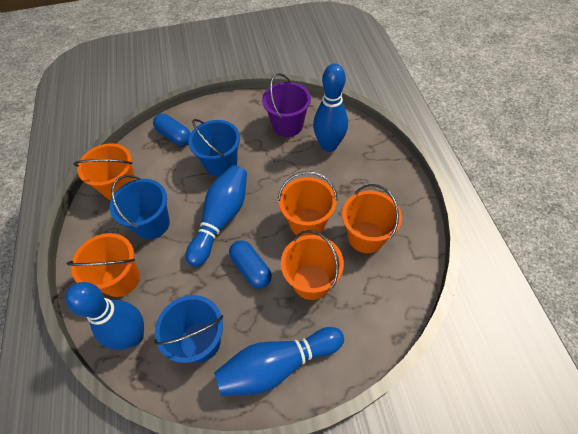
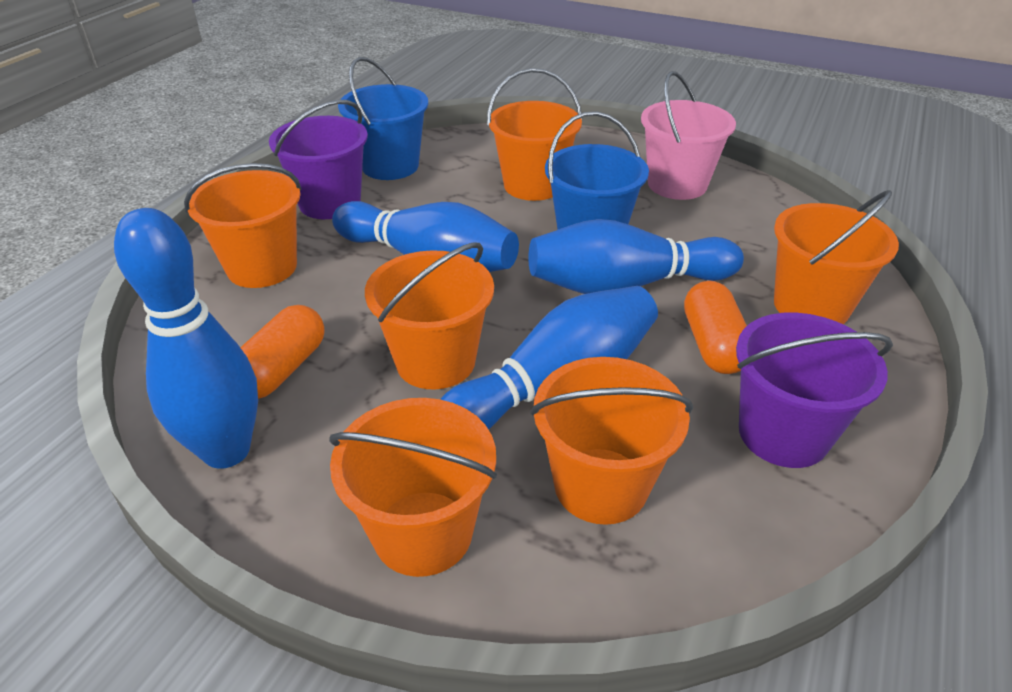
blue bucket: 3 -> 2
blue capsule: 2 -> 0
orange bucket: 5 -> 6
orange capsule: 0 -> 2
pink bucket: 0 -> 1
purple bucket: 1 -> 2

